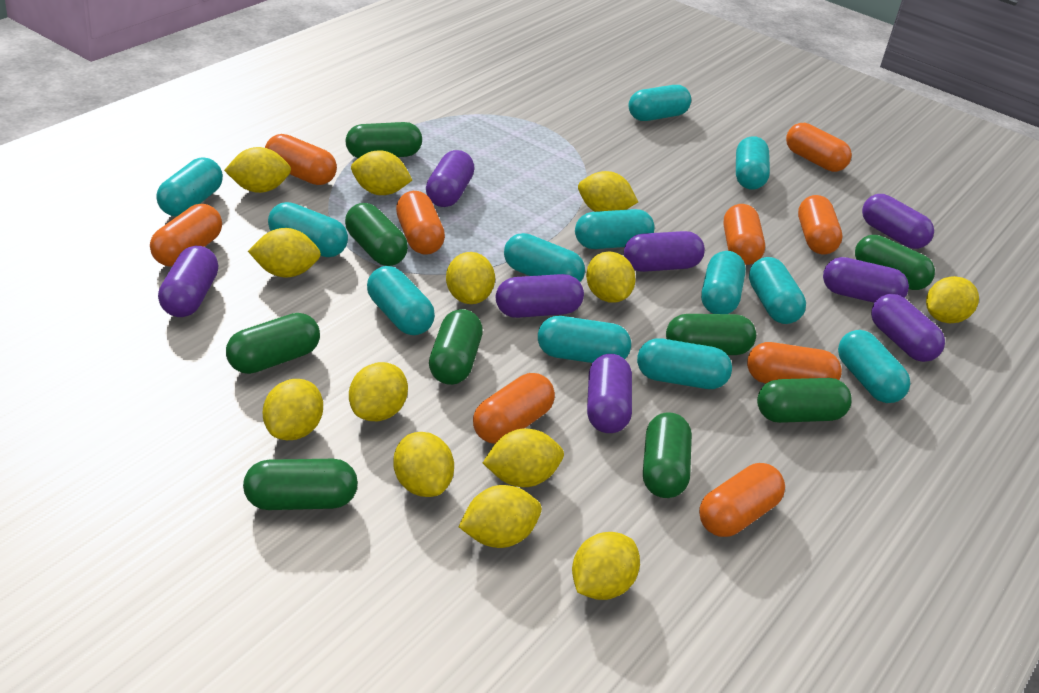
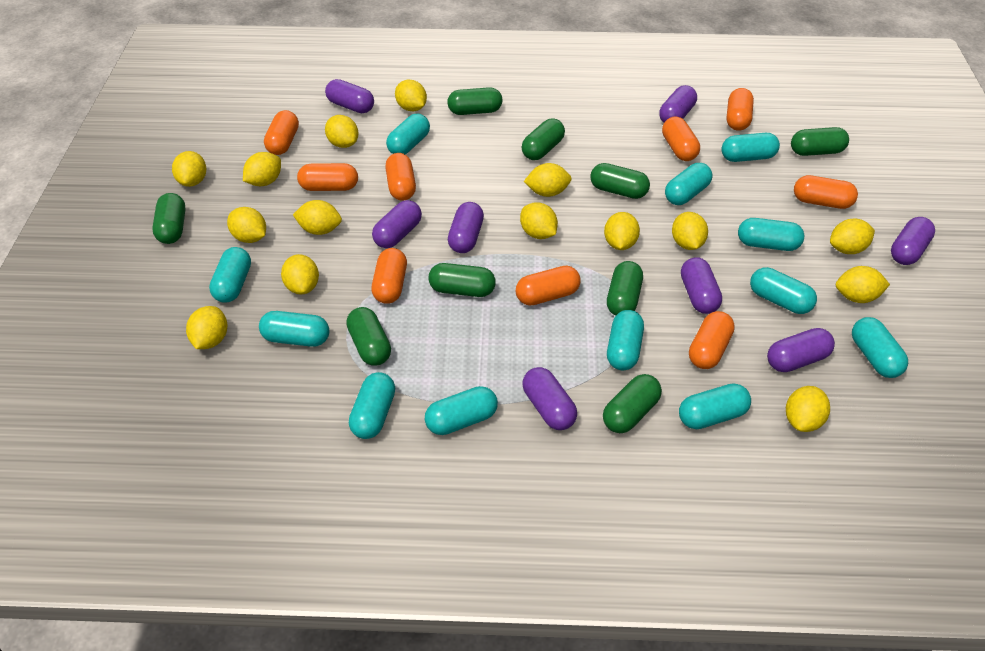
yellow lemon: 13 -> 15

